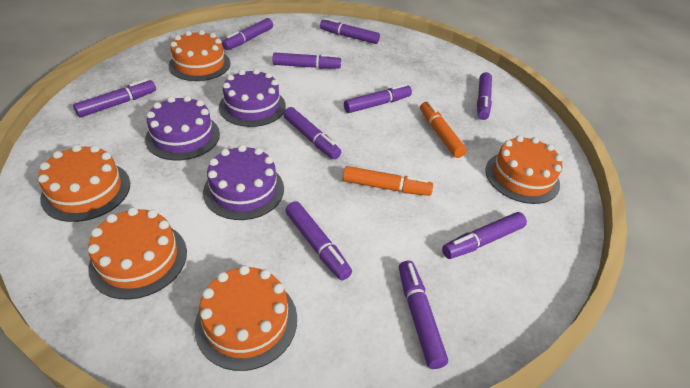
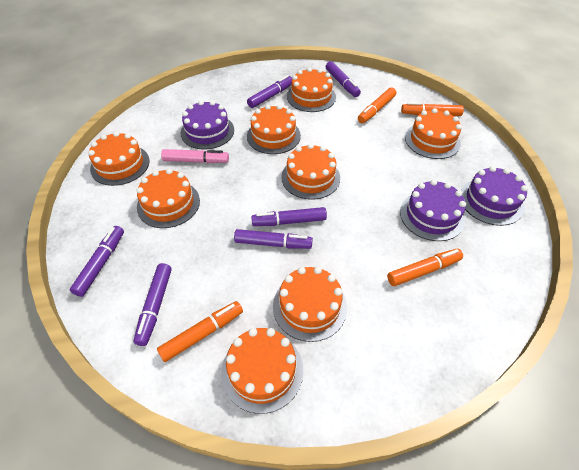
orange cake: 5 -> 8
orange marker: 2 -> 4
pink marker: 0 -> 1
purple marker: 10 -> 6

